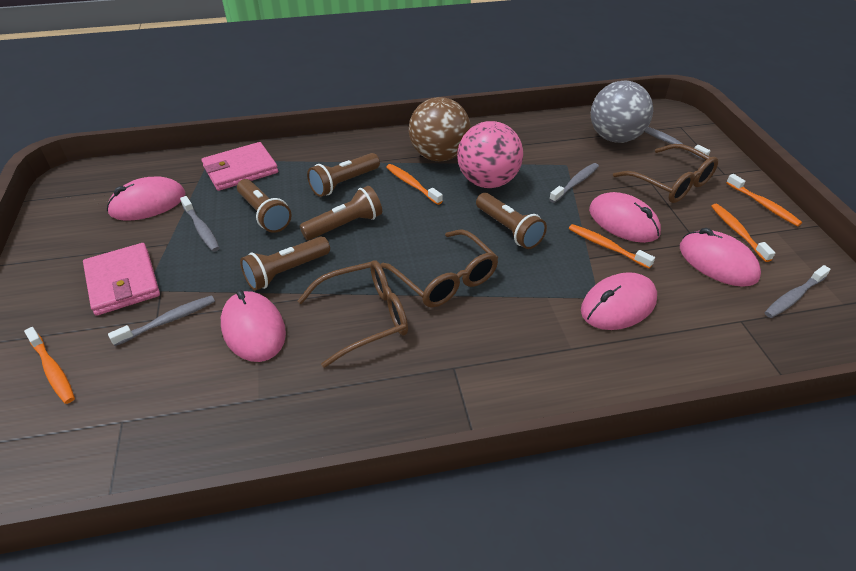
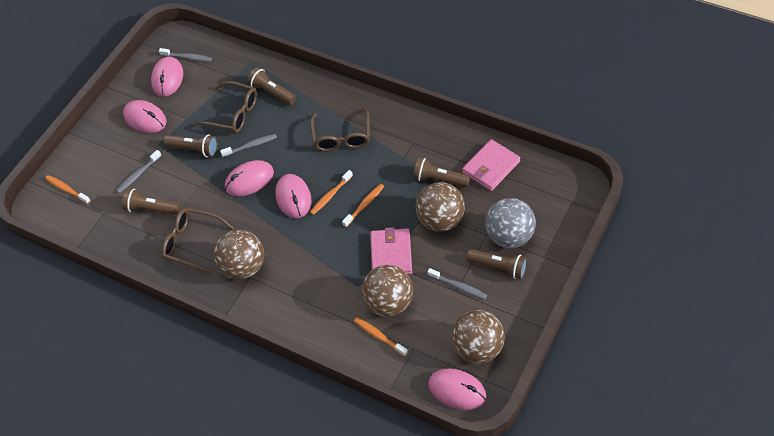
brown ball: 1 -> 4
grey toothbrush: 5 -> 4
orange toothbrush: 5 -> 4
pink ball: 1 -> 0

